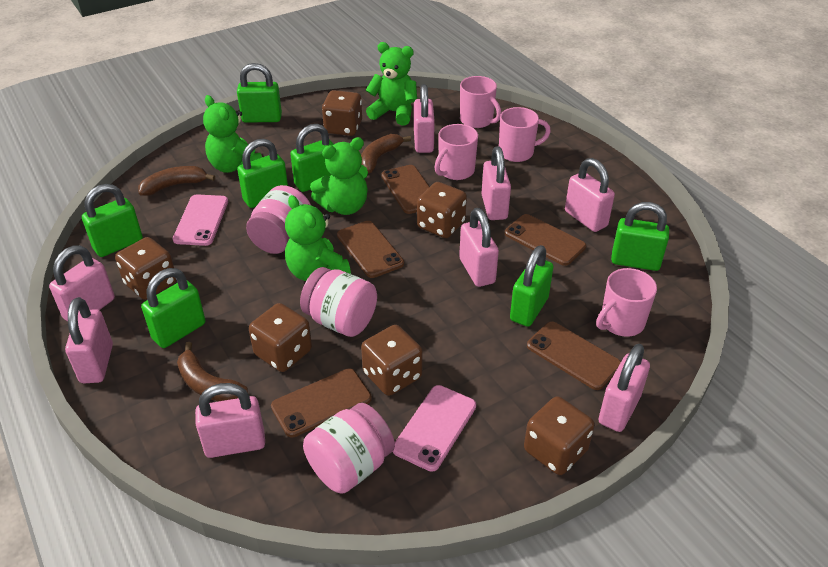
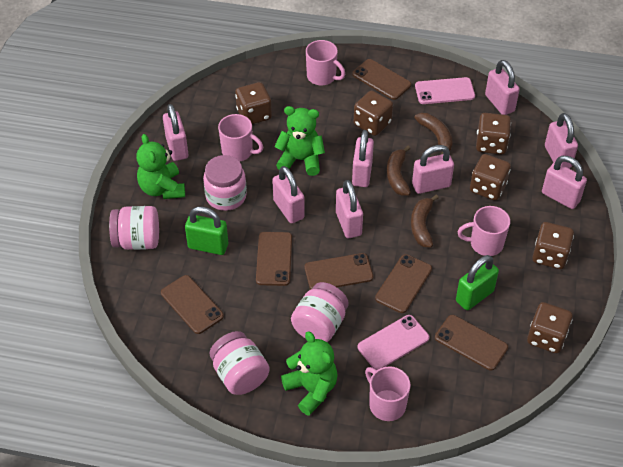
brown phone: 5 -> 6
green padlock: 7 -> 2
green teddy bear: 4 -> 3
pink jar: 3 -> 4

